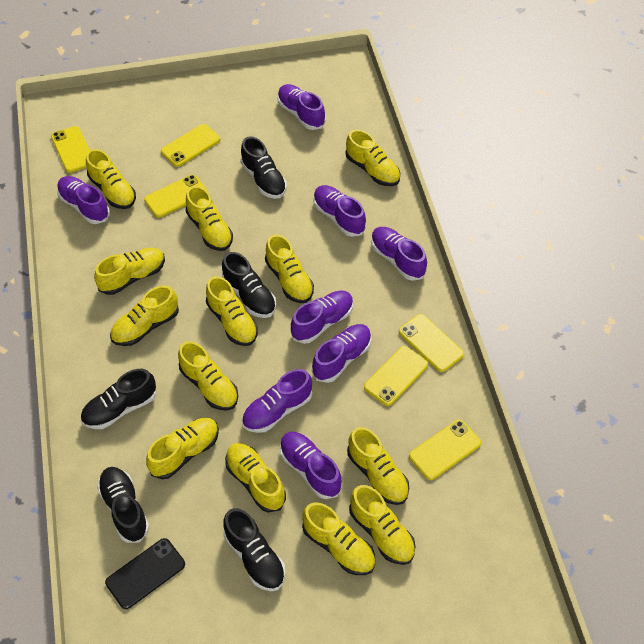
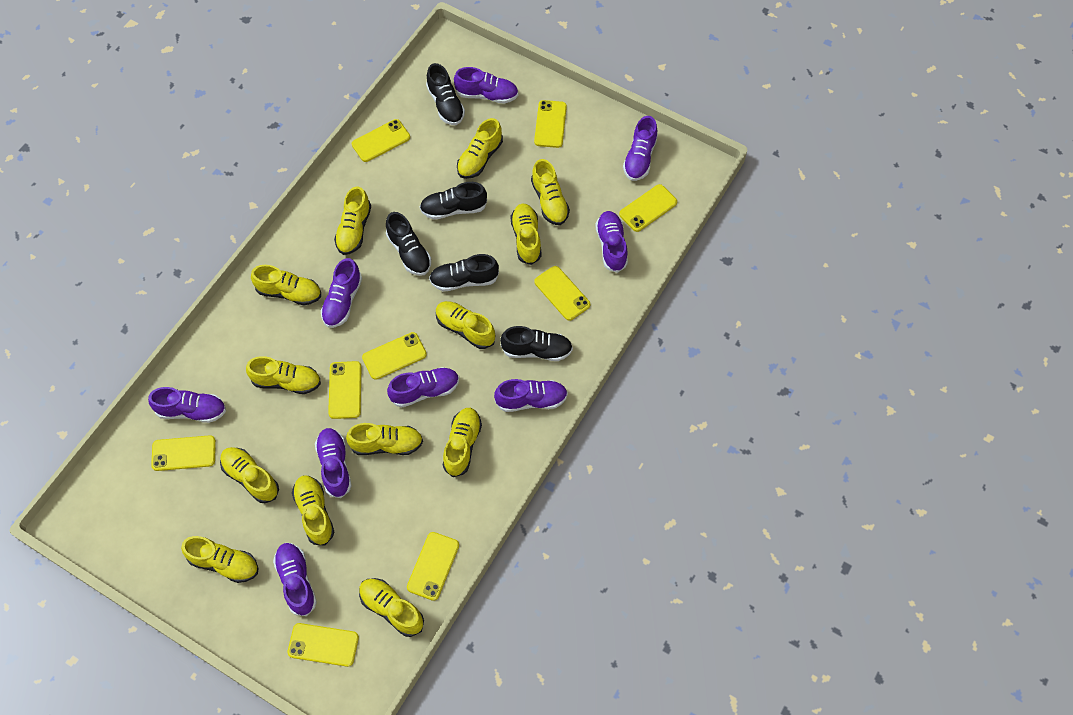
black phone: 1 -> 0
purple shoe: 8 -> 9
yellow phone: 6 -> 9

